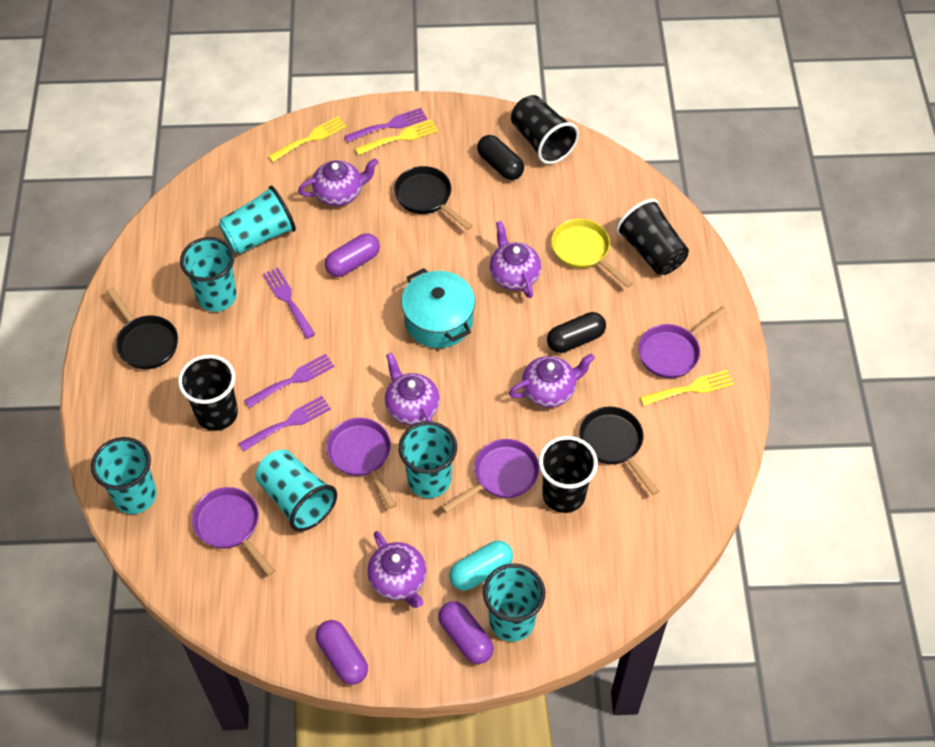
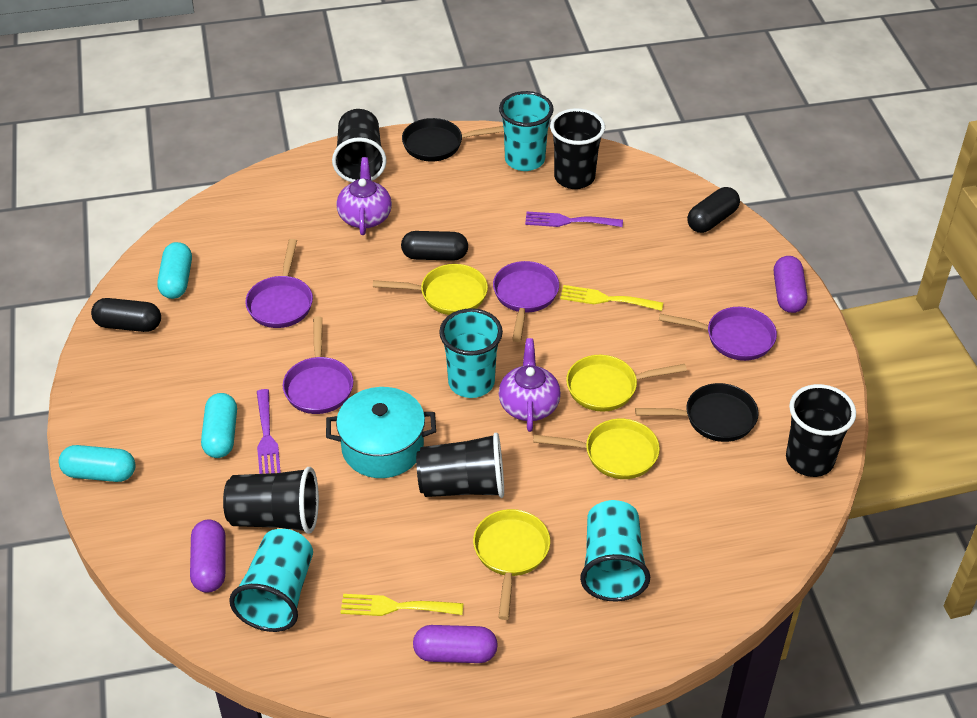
black capsule: 2 -> 3
black cup: 4 -> 5
black pan: 3 -> 2
purple fork: 4 -> 2
purple teapot: 5 -> 2
turquoise capsule: 1 -> 3
turquoise cup: 6 -> 4
yellow fork: 3 -> 2
yellow pan: 1 -> 4

